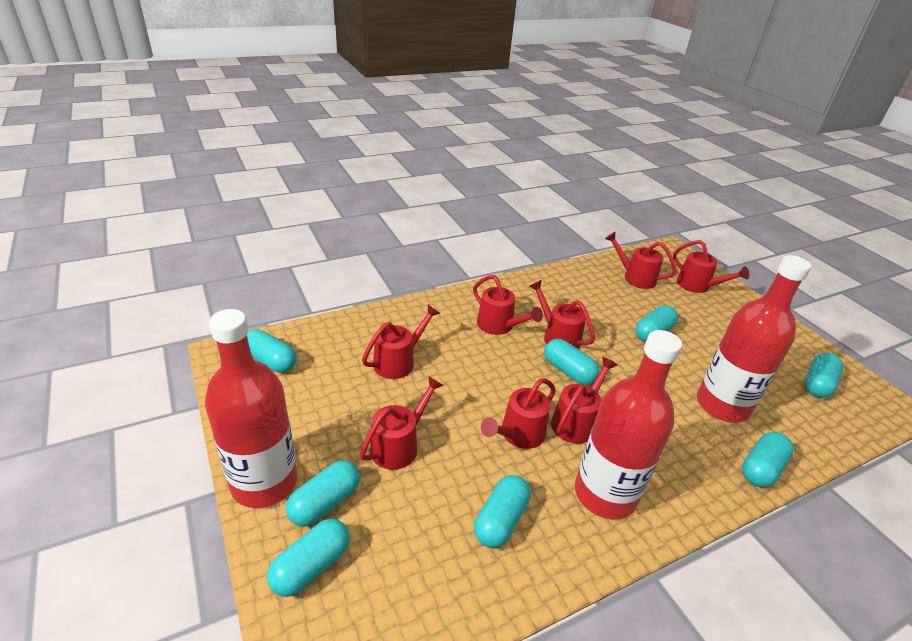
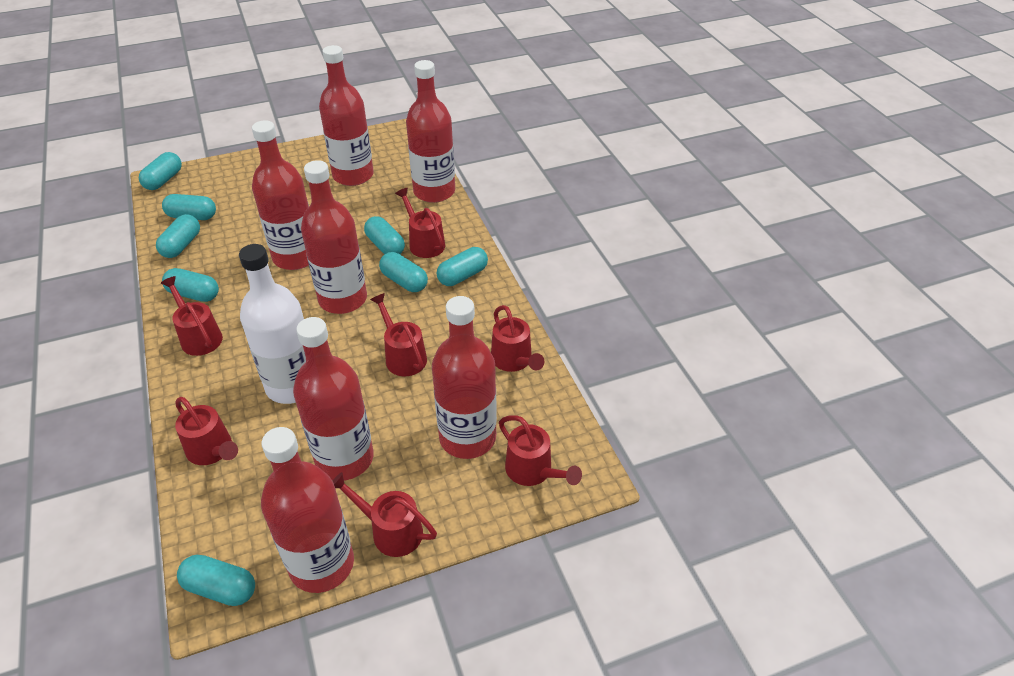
red bottle: 3 -> 7
red watering can: 8 -> 7
white bottle: 0 -> 1

